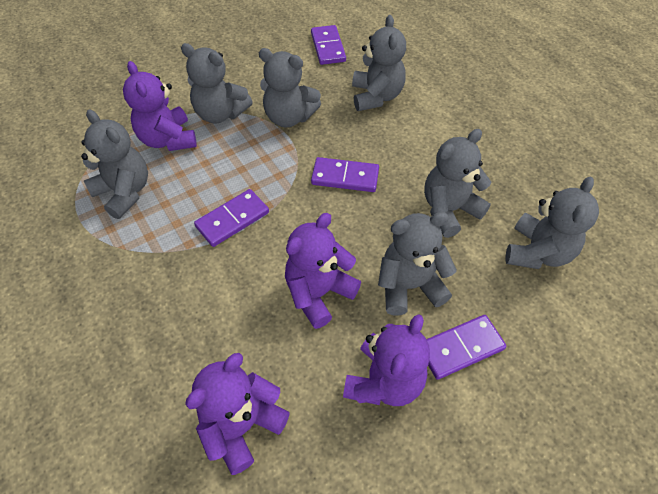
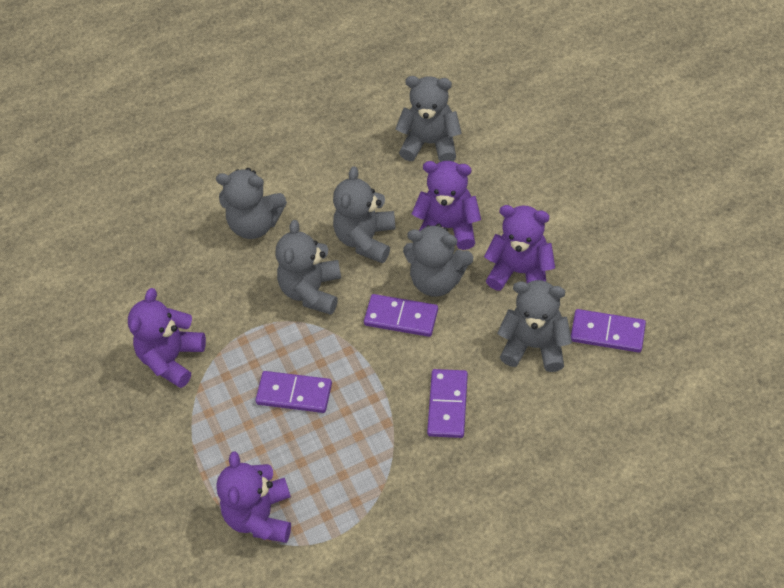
grey teddy bear: 7 -> 6

